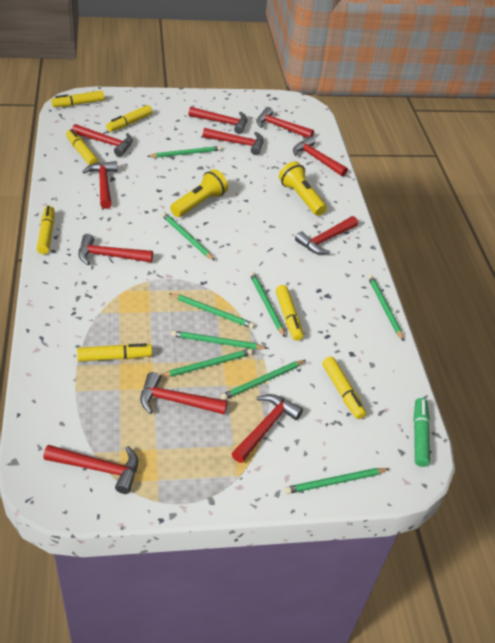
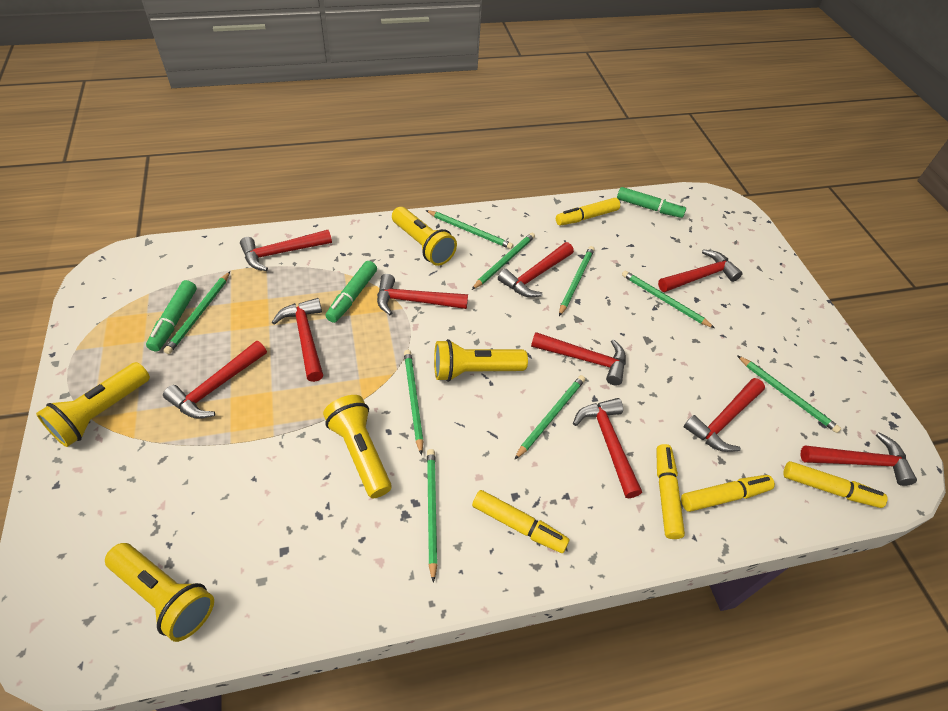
green marker: 1 -> 3
red hammer: 11 -> 10
yellow flashlight: 2 -> 5
yellow marker: 7 -> 5

